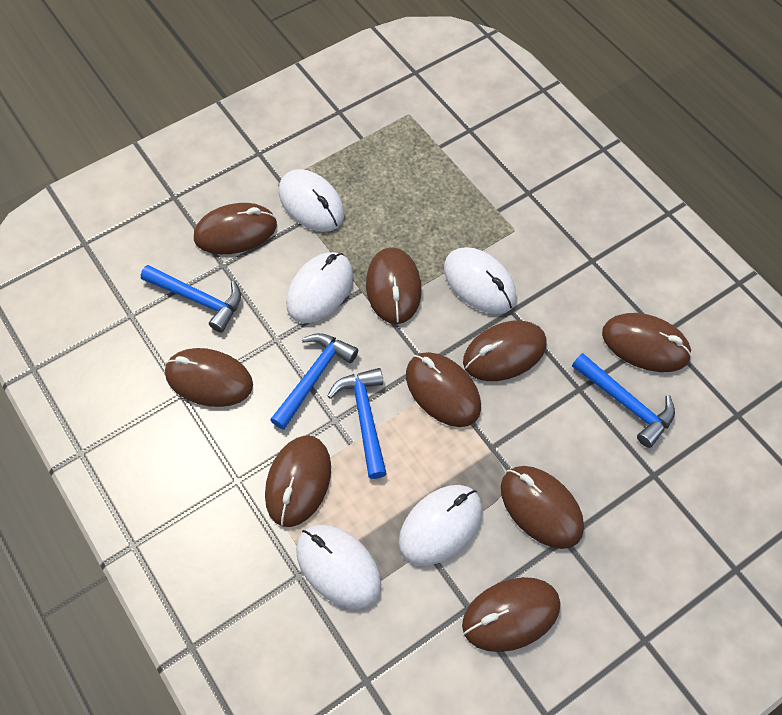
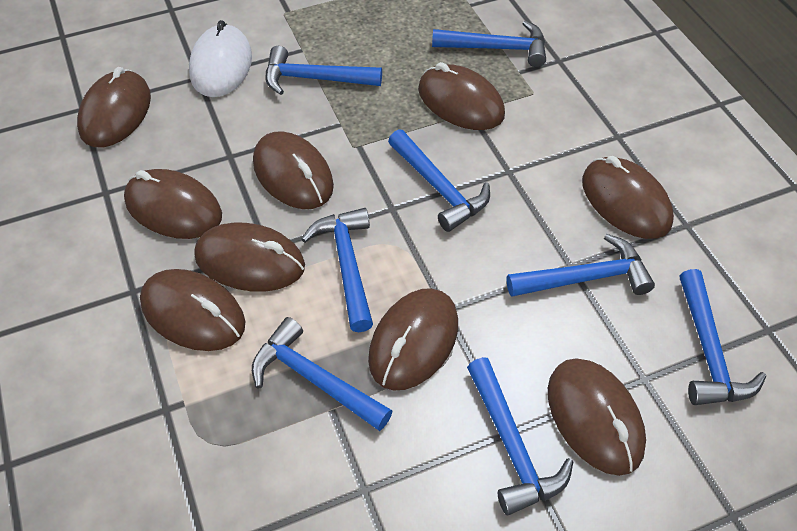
blue hammer: 4 -> 8
white mouse: 5 -> 1

